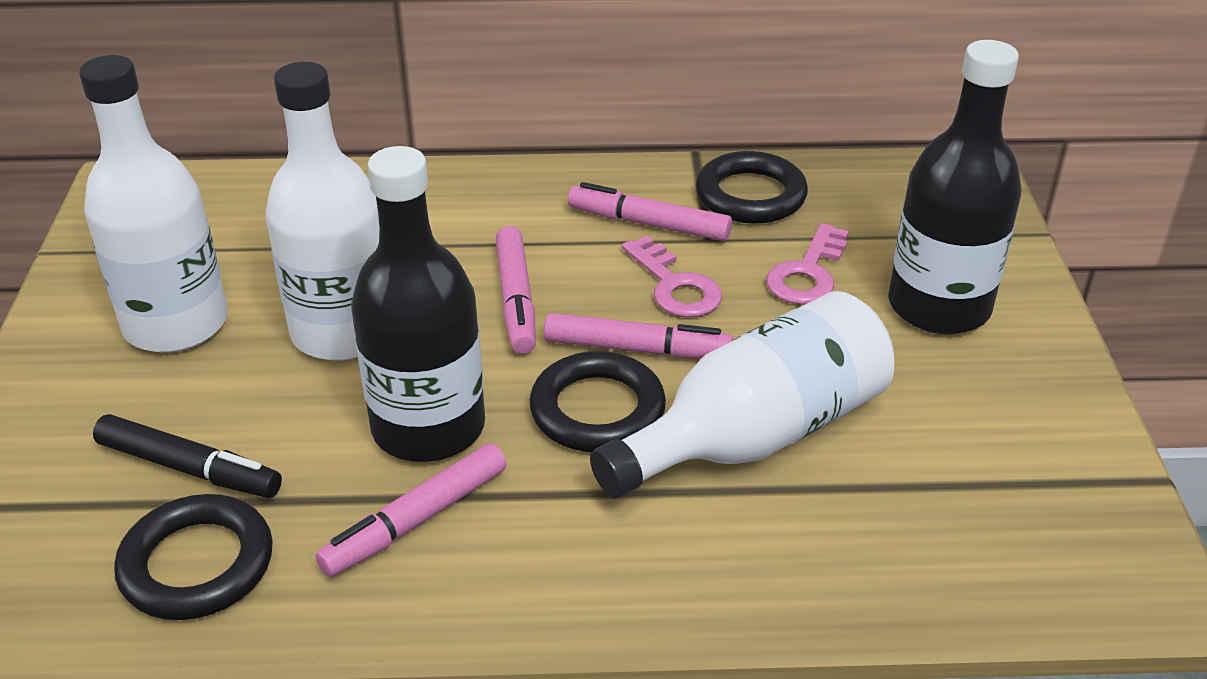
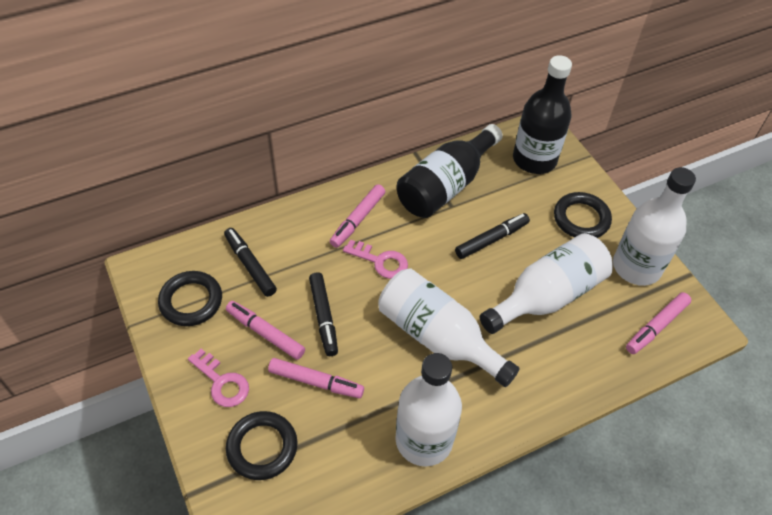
black marker: 1 -> 3
white bottle: 3 -> 4

